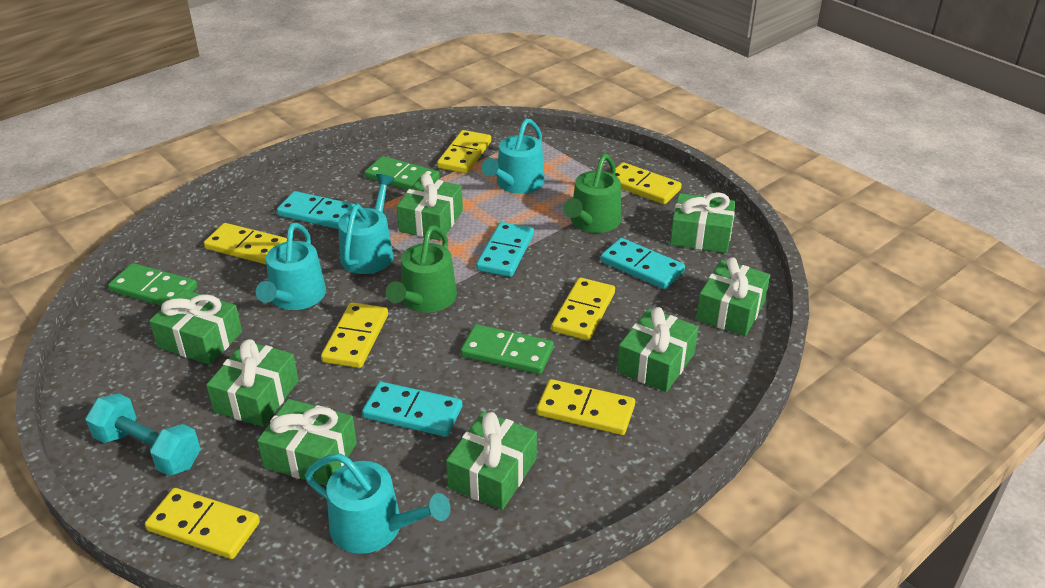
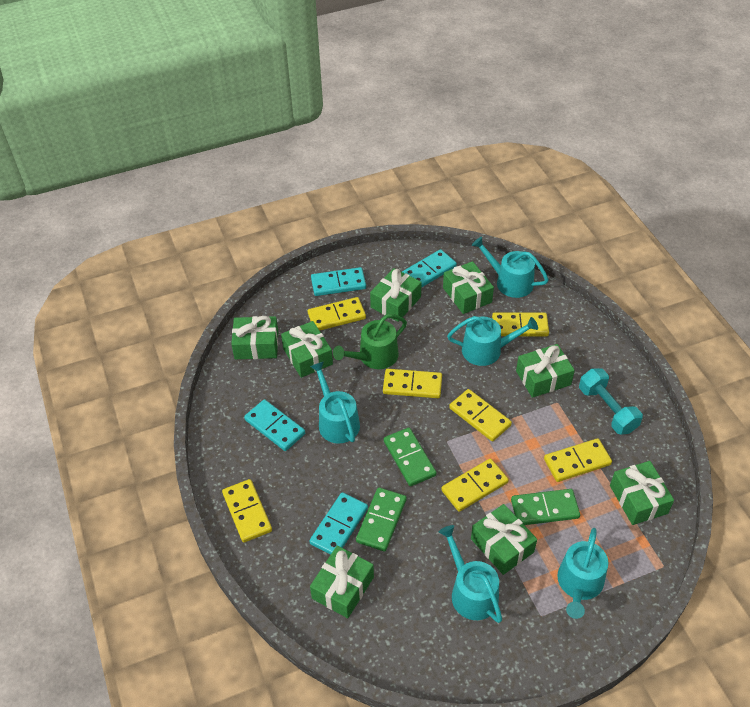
green watering can: 2 -> 1
turquoise watering can: 4 -> 5

